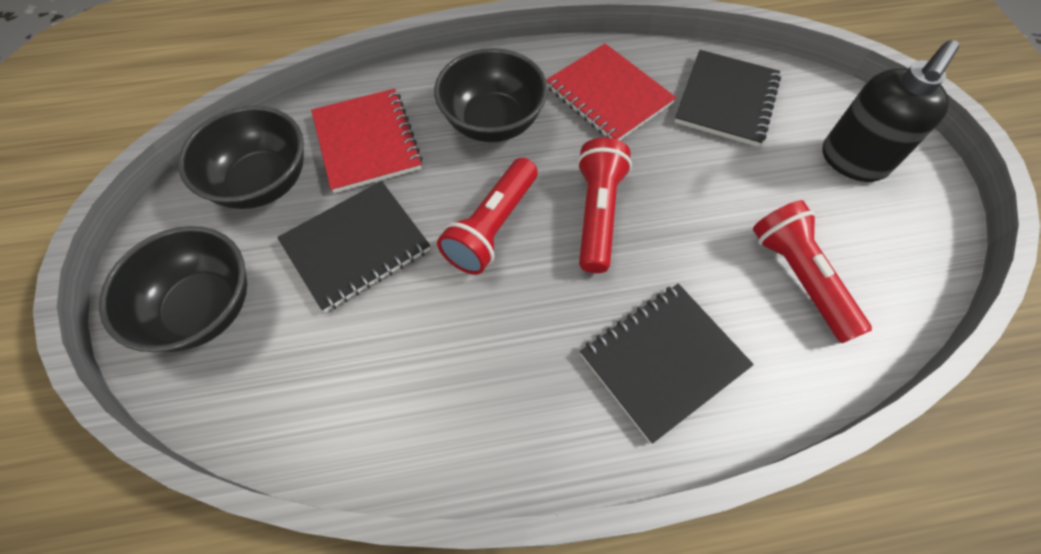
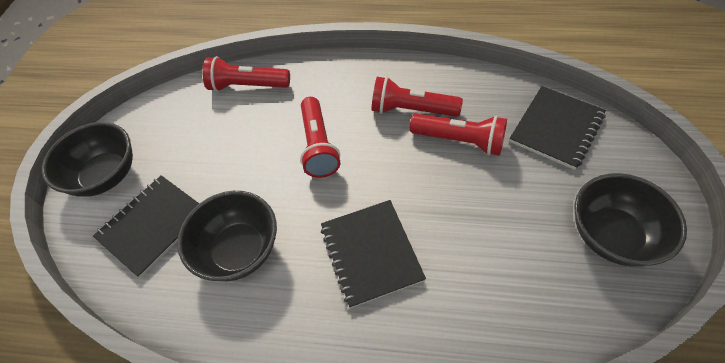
black soap dispenser: 1 -> 0
red flashlight: 3 -> 4
red notebook: 2 -> 0

